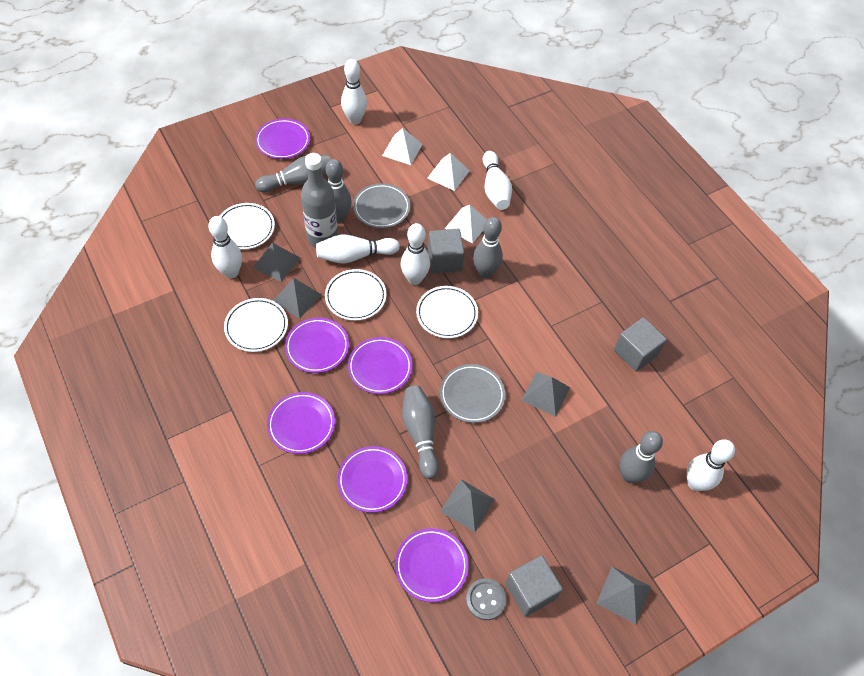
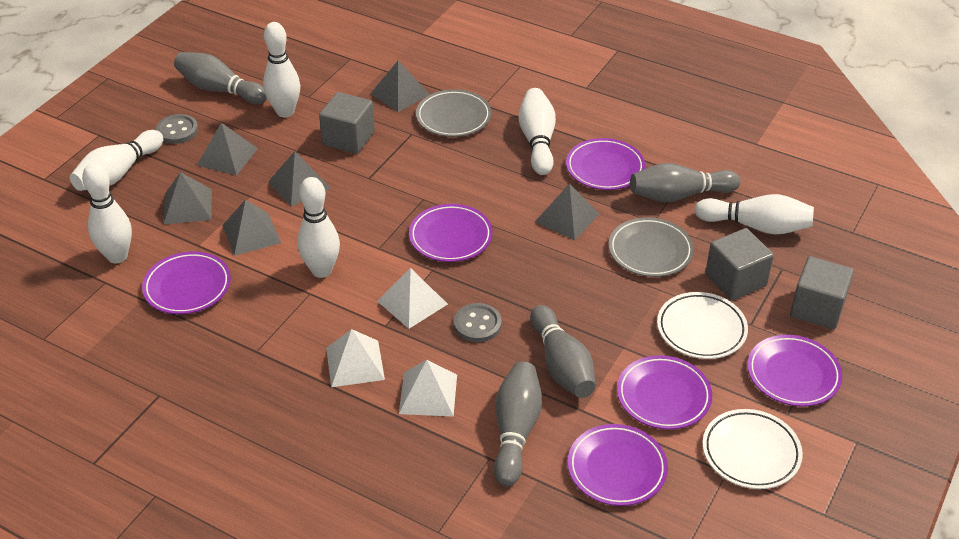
grey bottle: 1 -> 0
grey bowling pin: 5 -> 4
grey button: 1 -> 2
grey pyramid: 5 -> 6
white plate: 4 -> 2

